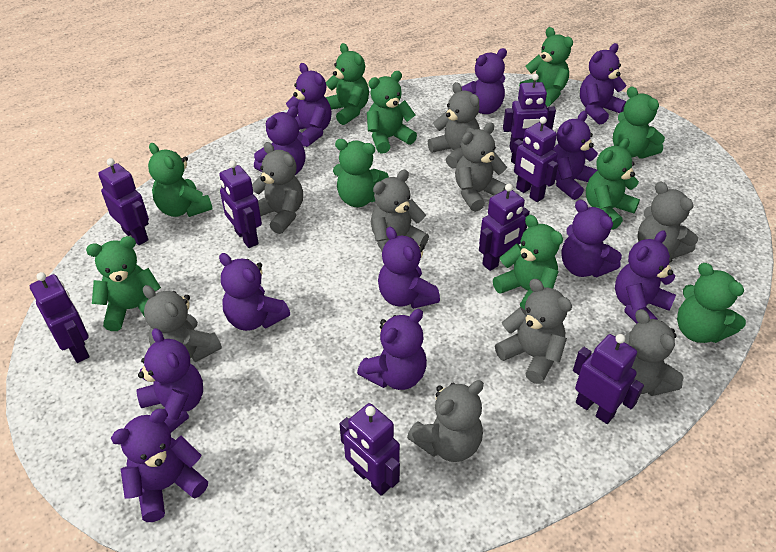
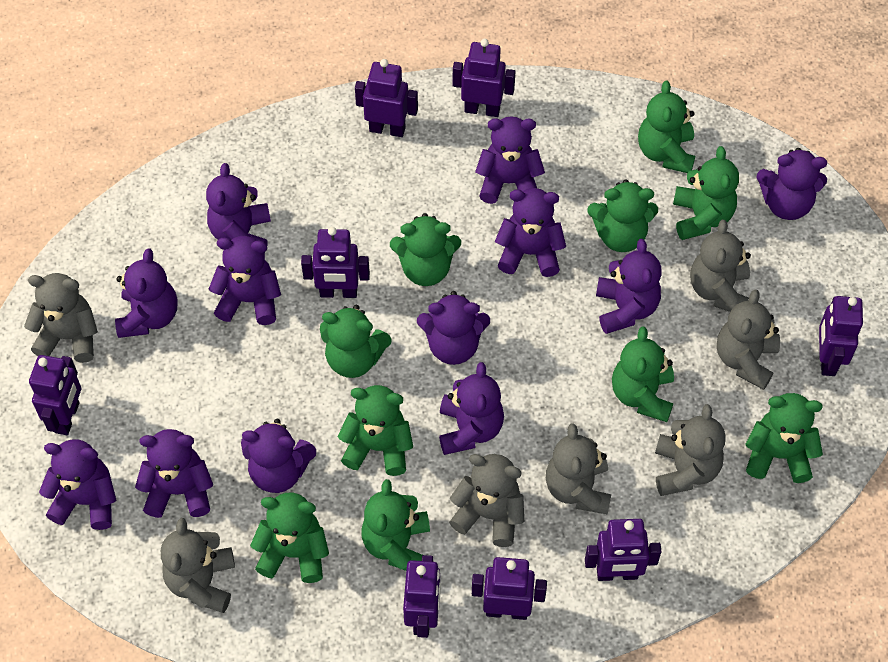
grey teddy bear: 9 -> 7

